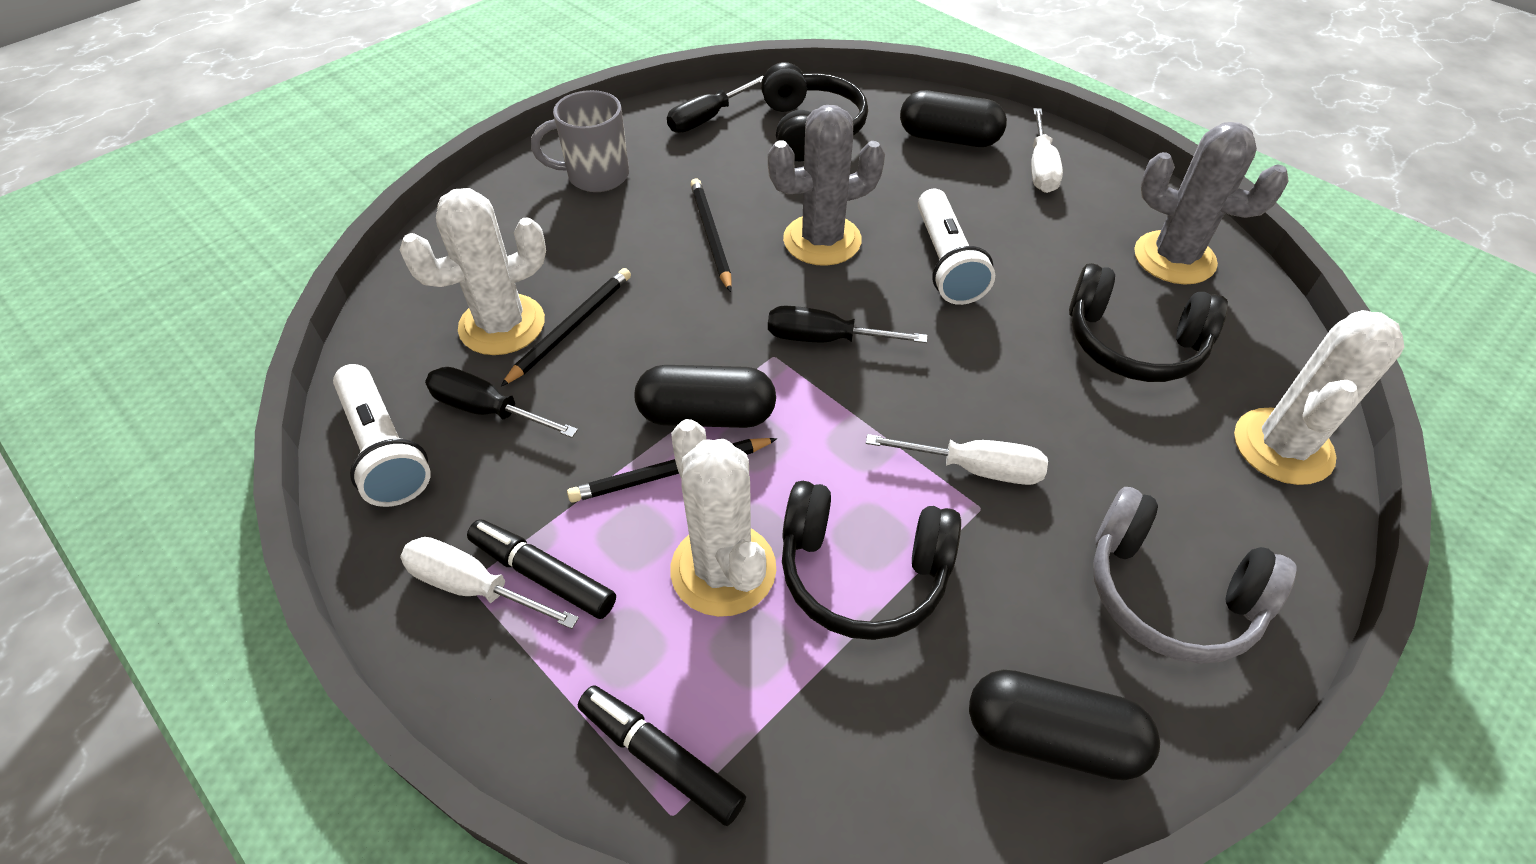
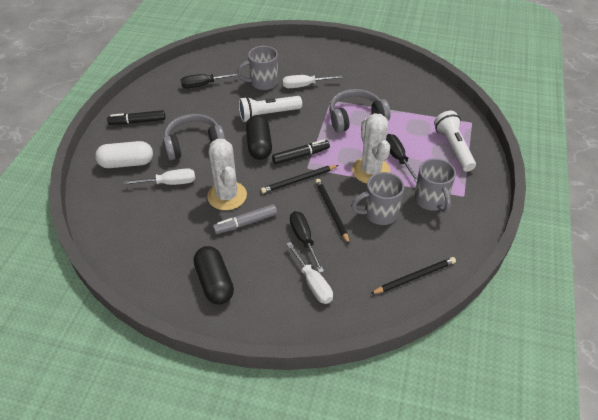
black capsule: 3 -> 2
black headphones: 3 -> 0
grey cactus: 2 -> 0
grey headphones: 1 -> 2
grey marker: 0 -> 1
grey mug: 1 -> 3
white cactus: 3 -> 2
white capsule: 0 -> 1

